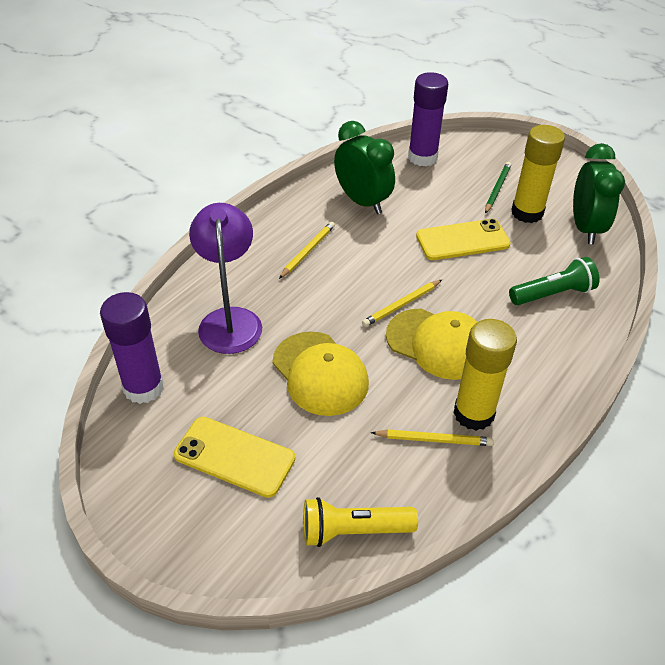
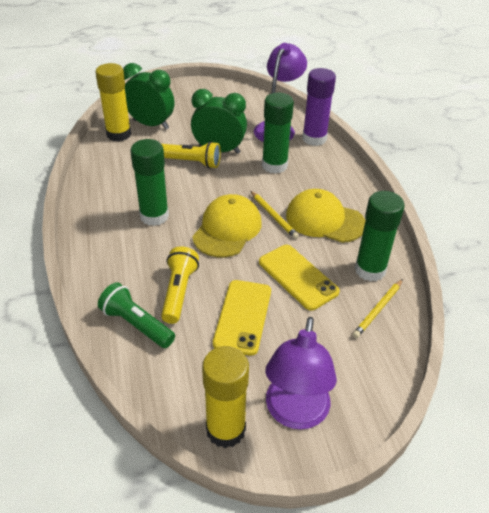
green glue stick: 0 -> 3
green pencil: 1 -> 0
purple glue stick: 2 -> 1
purple lamp: 1 -> 2
yellow flashlight: 1 -> 2
yellow pencil: 3 -> 2

